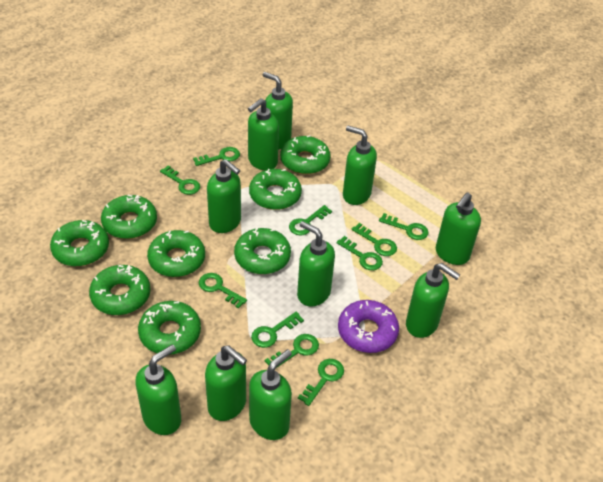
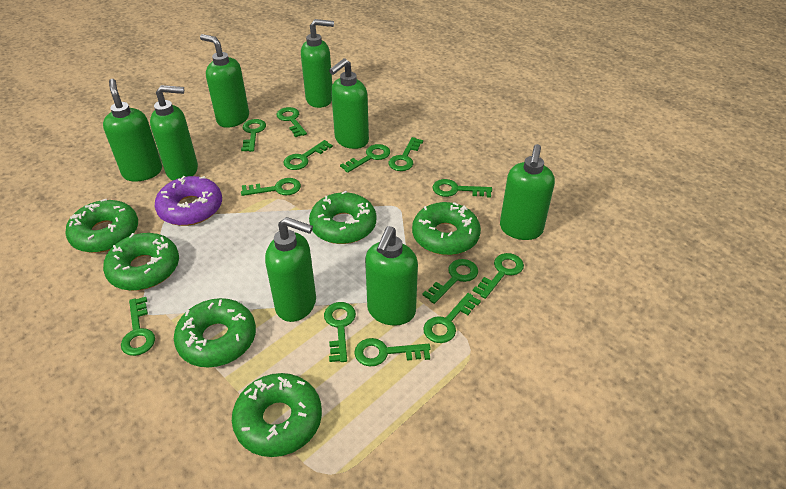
green donut: 8 -> 6
green key: 10 -> 13
green soap dispenser: 10 -> 8

